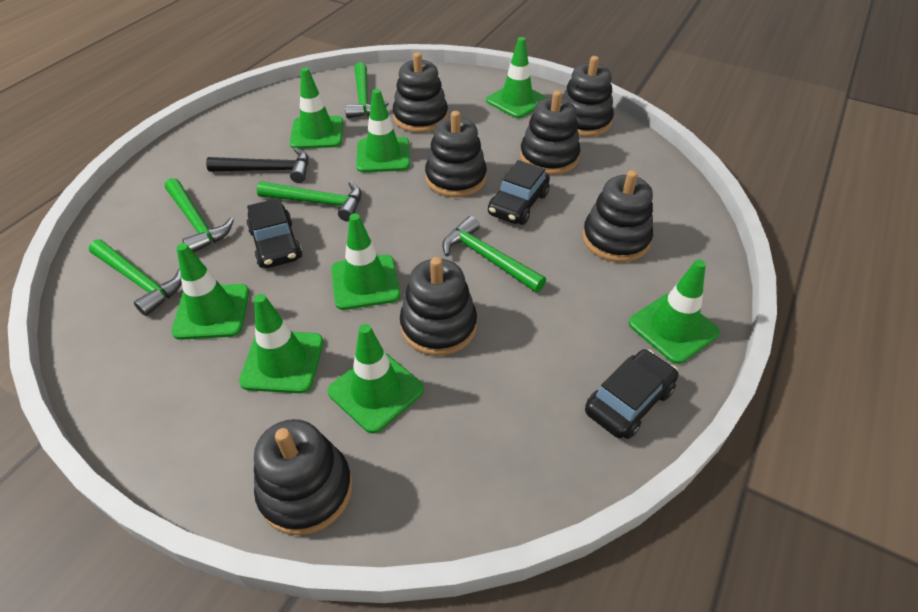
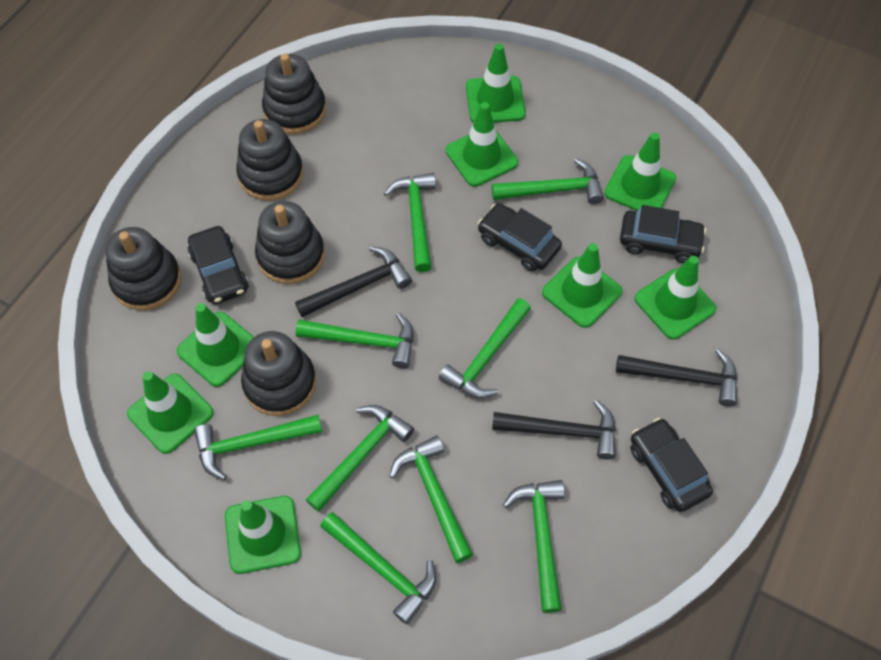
black car: 3 -> 4
black hammer: 1 -> 3
black stacking toy: 7 -> 5
green hammer: 5 -> 9

